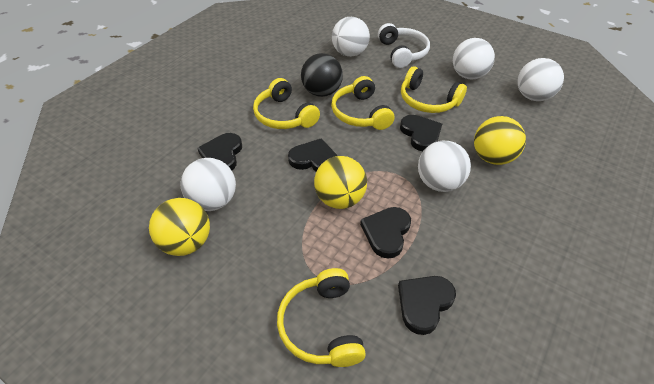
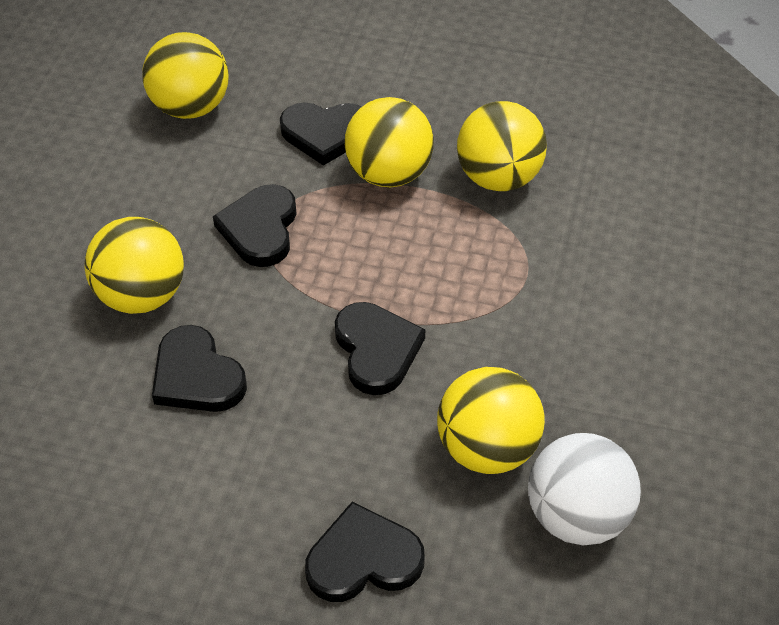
black ball: 1 -> 0
white ball: 5 -> 1
white headphones: 1 -> 0
yellow ball: 3 -> 5
yellow headphones: 4 -> 0

